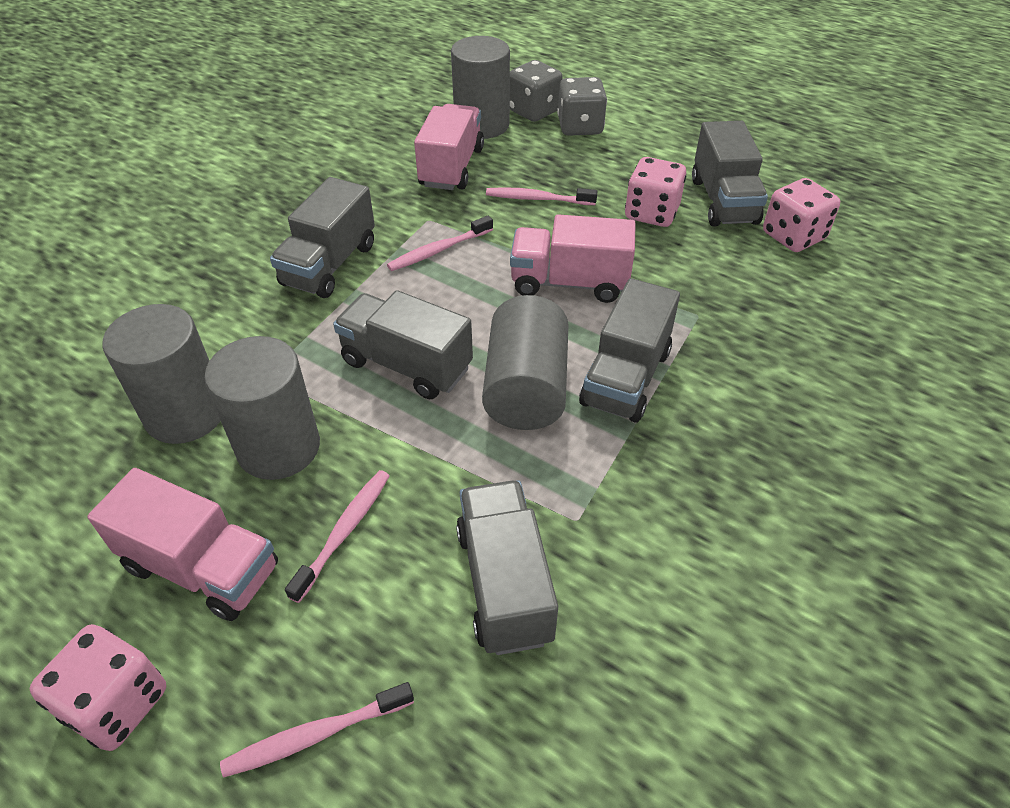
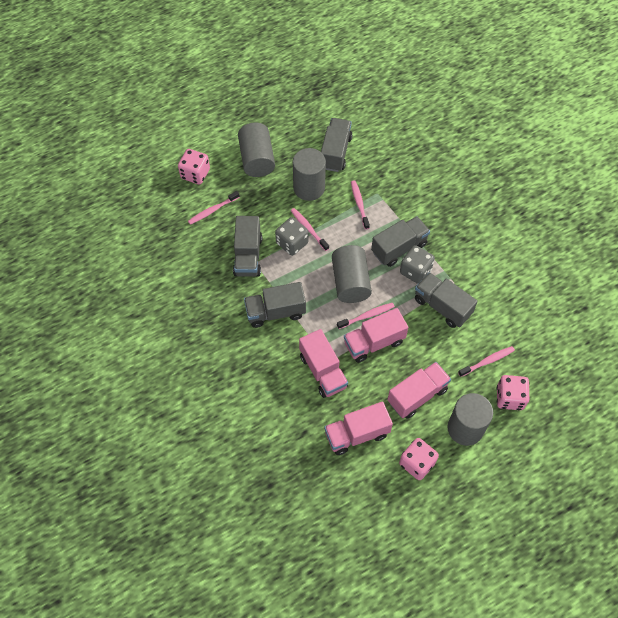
pink toothbrush: 4 -> 5
pink truck: 3 -> 4

